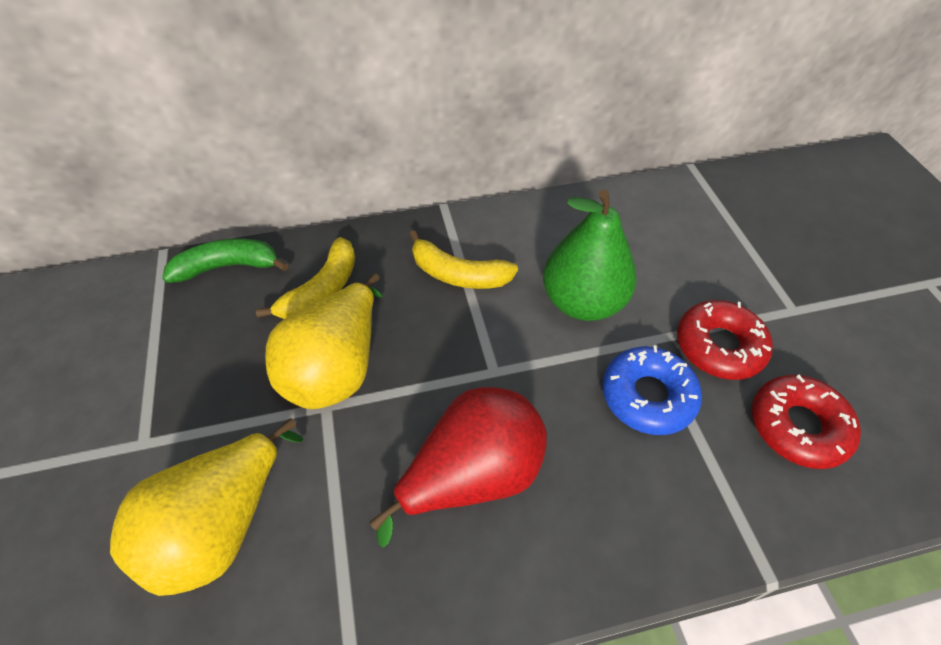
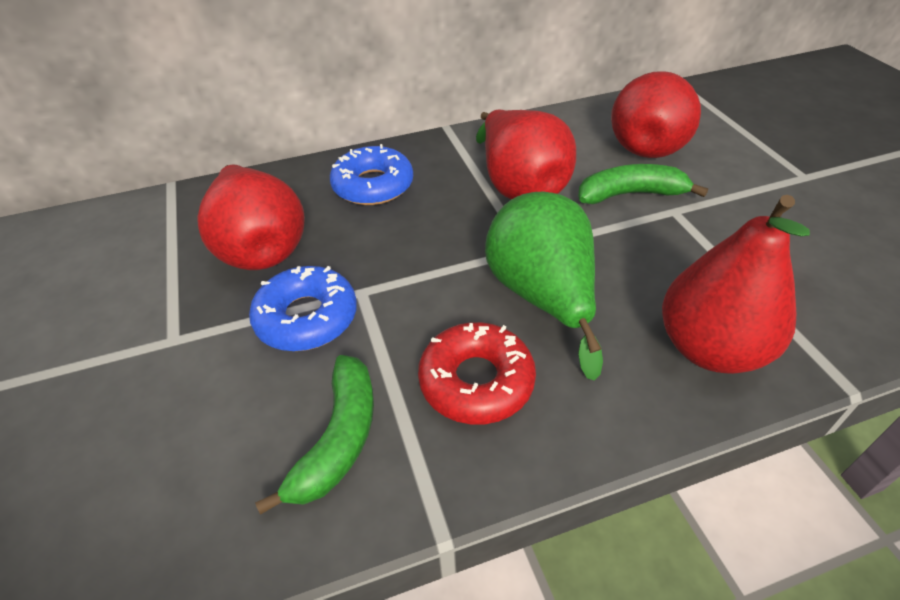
blue donut: 1 -> 2
green banana: 1 -> 2
red donut: 2 -> 1
red pear: 1 -> 4
yellow banana: 2 -> 0
yellow pear: 2 -> 0

